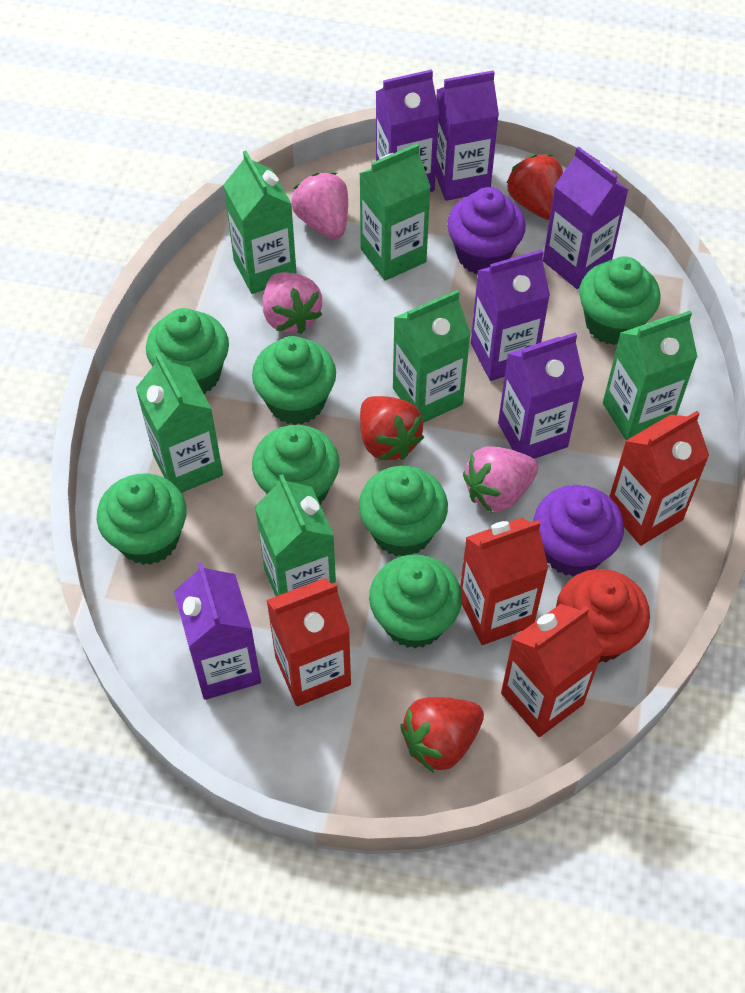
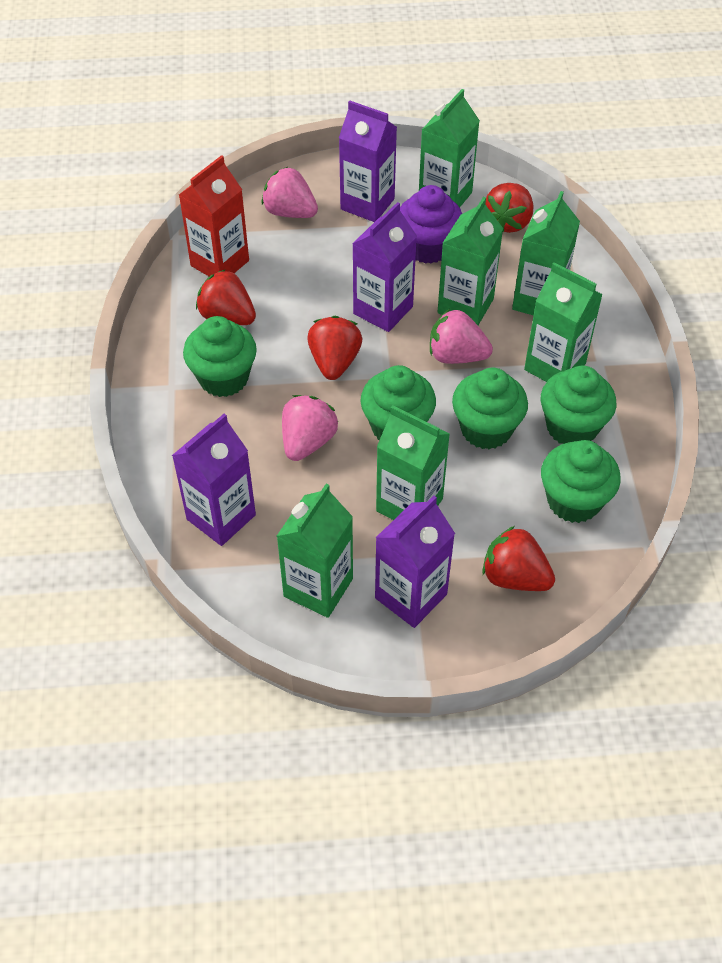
green cupcake: 7 -> 5
purple carton: 6 -> 4
purple cupcake: 2 -> 1
red carton: 4 -> 1
red cupcake: 1 -> 0
red strawberry: 3 -> 4

